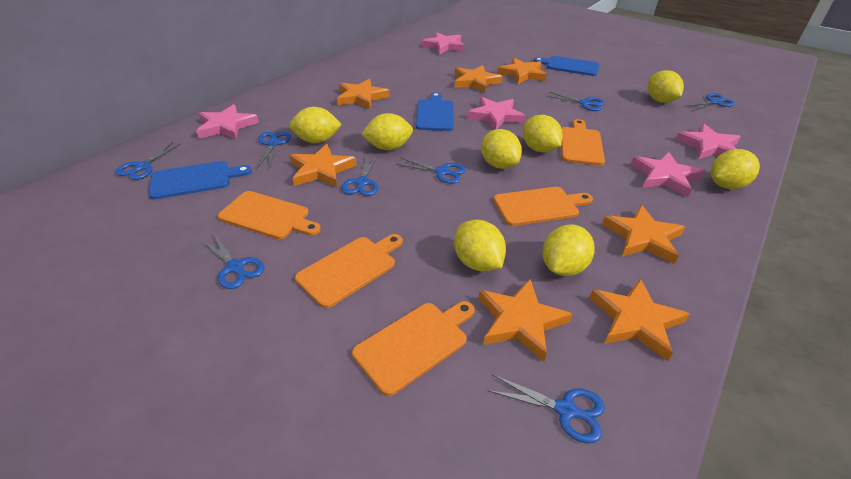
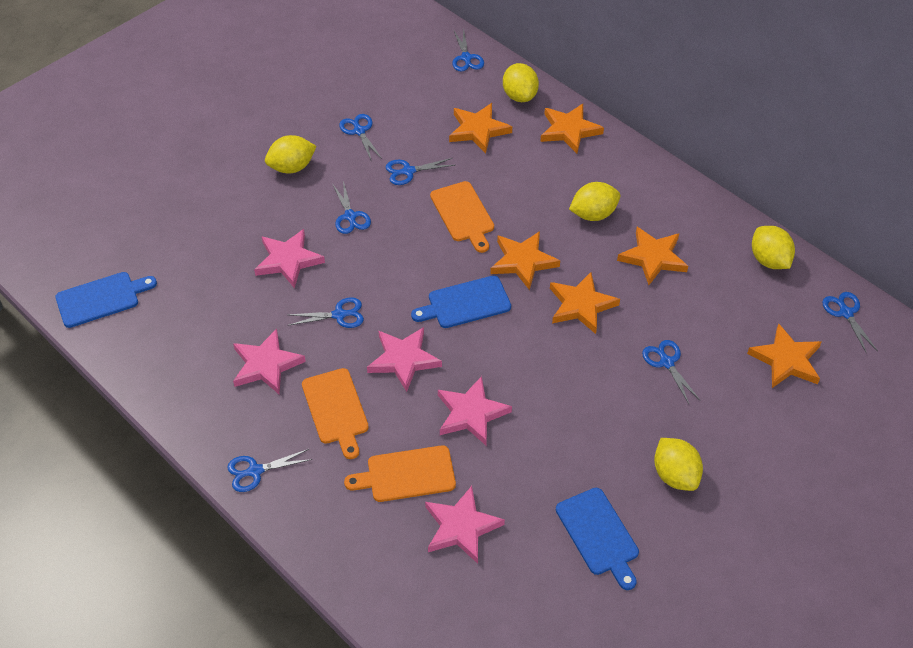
orange cutting board: 5 -> 3
orange star: 7 -> 6
yellow lemon: 8 -> 5

